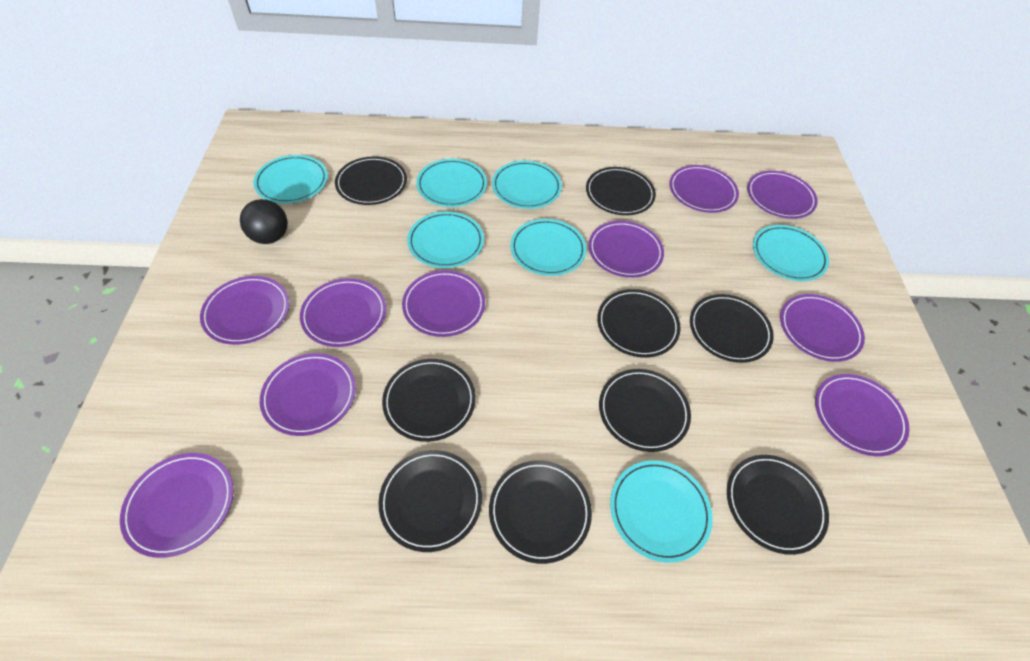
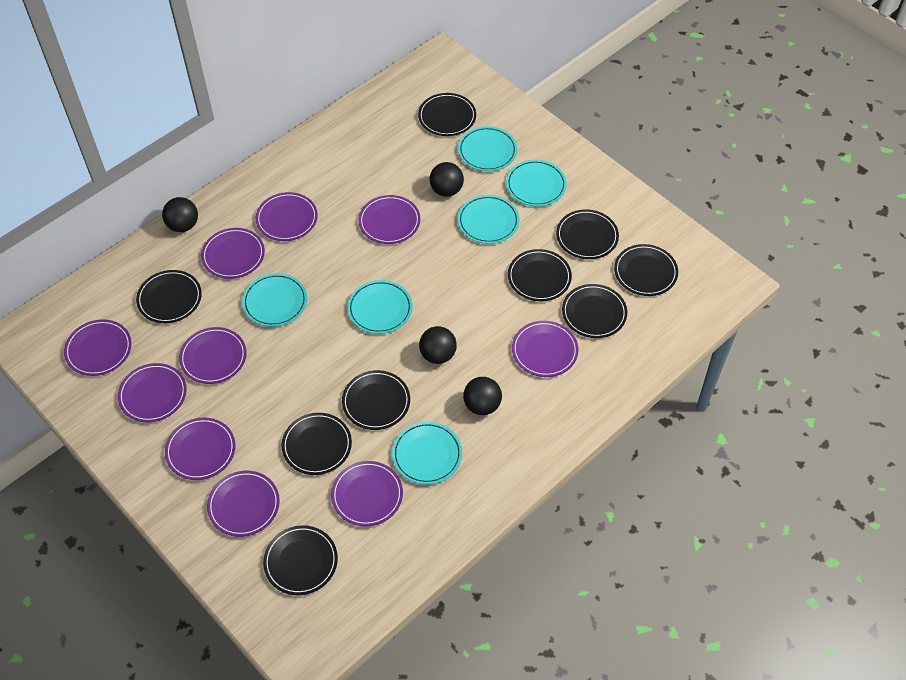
black ball: 1 -> 4
turquoise plate: 7 -> 6

